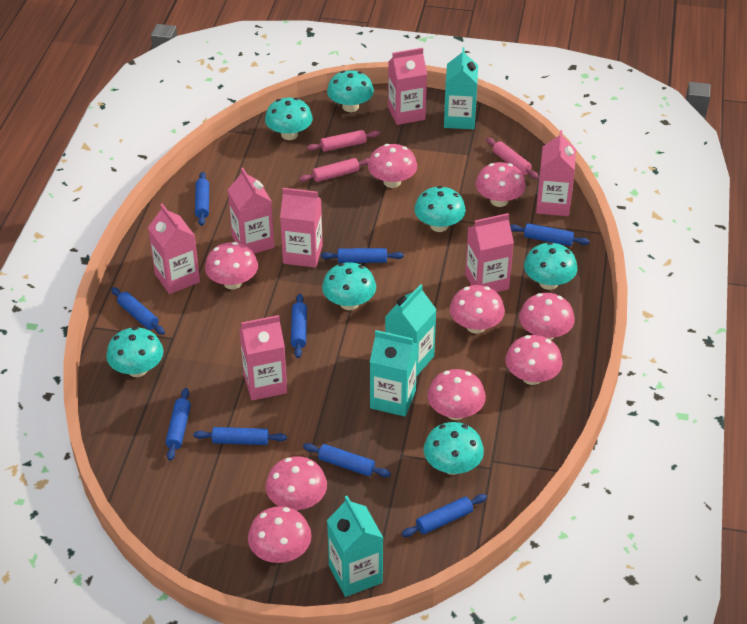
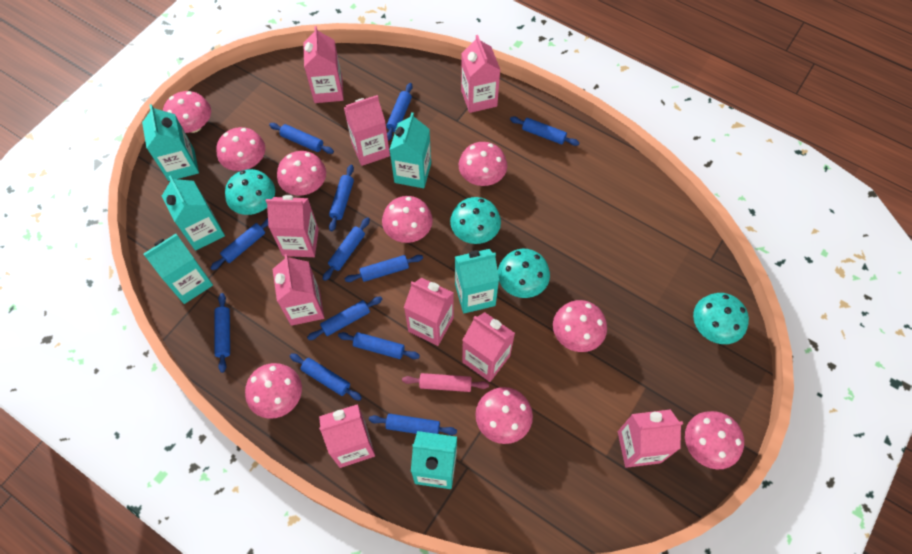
blue rolling pin: 9 -> 12
pink carton: 7 -> 9
pink rolling pin: 3 -> 1
turquoise carton: 4 -> 6
turquoise mushroom: 7 -> 4

